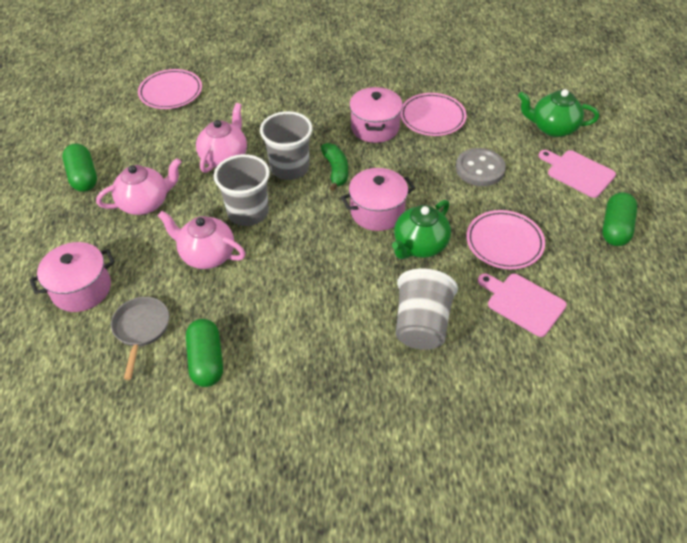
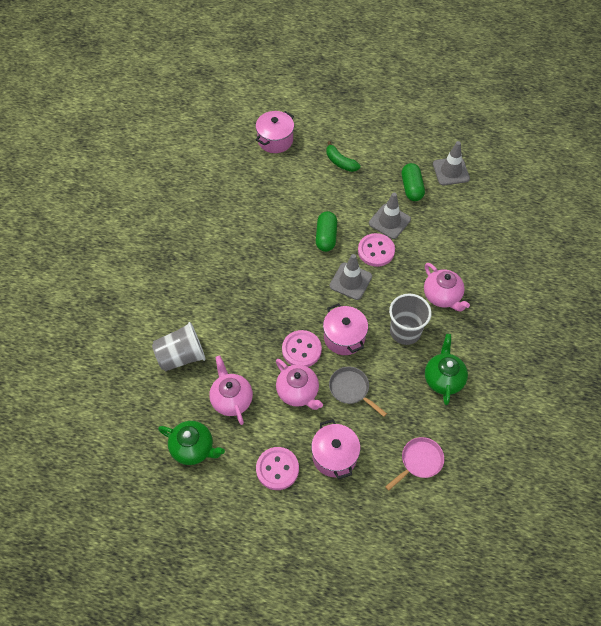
green capsule: 3 -> 2
grey button: 1 -> 0
grey cup: 3 -> 2
grey traffic cone: 0 -> 3
pink button: 0 -> 3
pink cutting board: 2 -> 0
pink pan: 0 -> 1
pink plate: 3 -> 0

